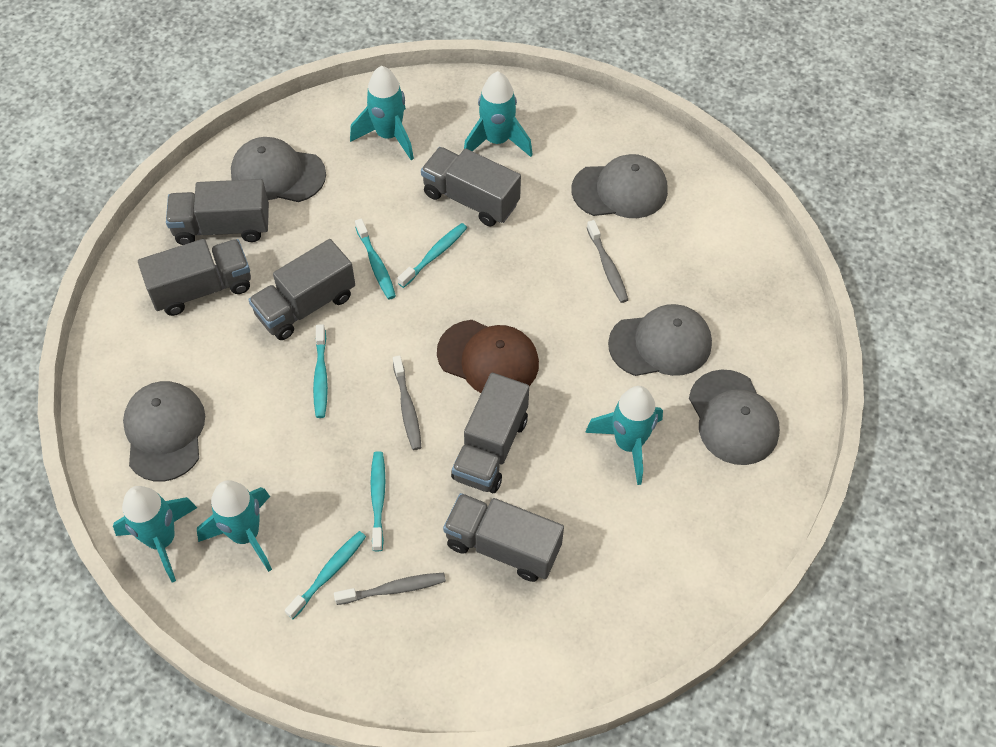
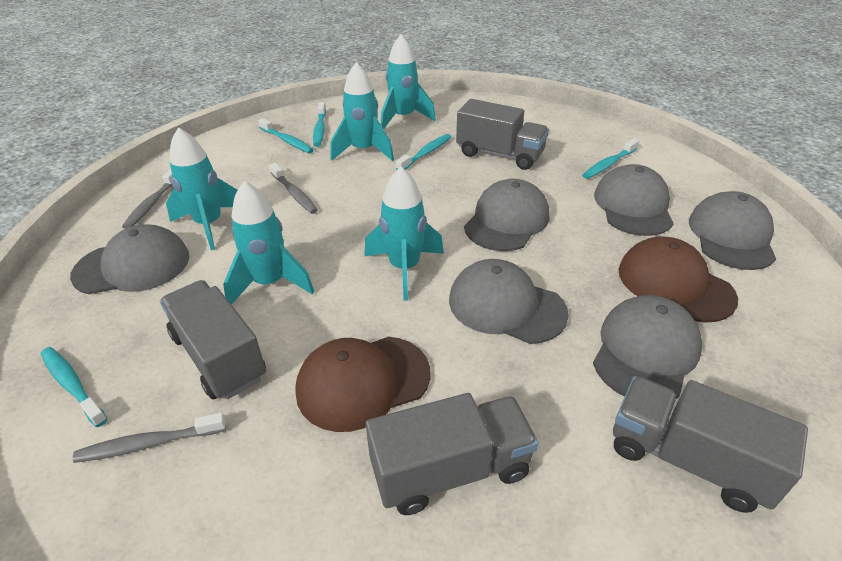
brown cap: 1 -> 2
grey cap: 5 -> 6
grey truck: 6 -> 4

